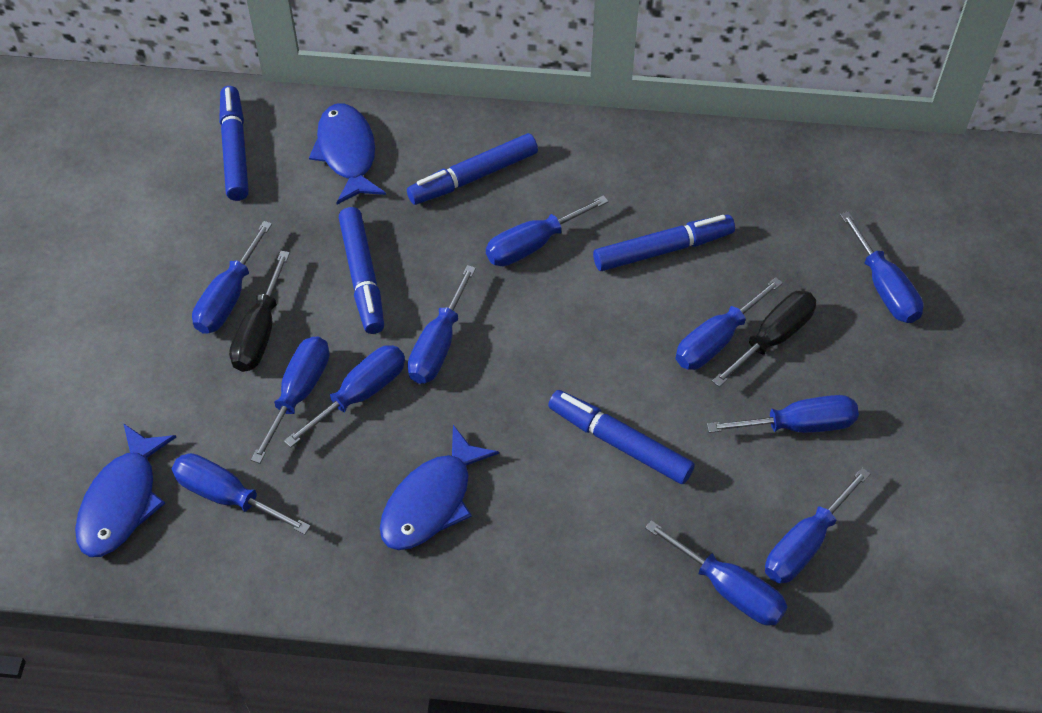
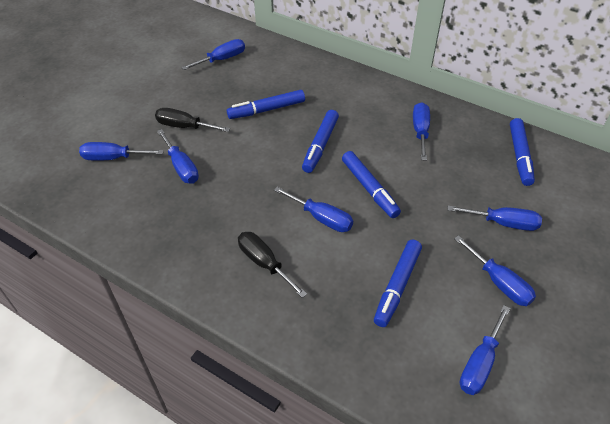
blue fish: 3 -> 0
blue screwdriver: 11 -> 8

